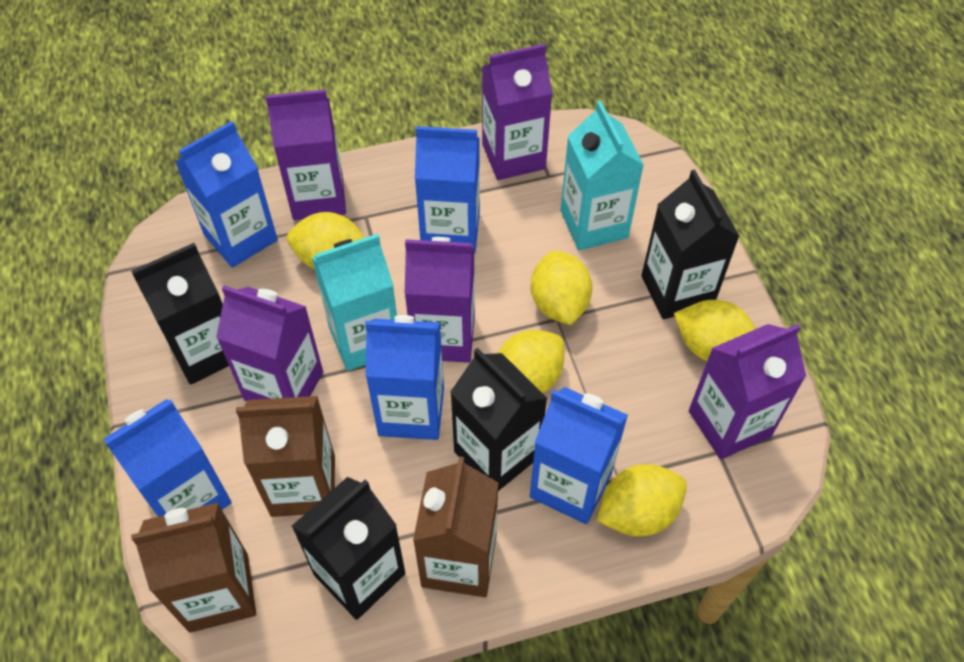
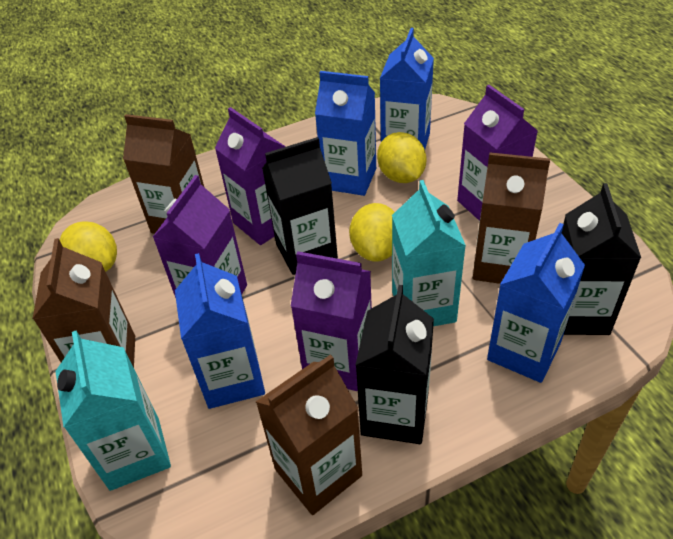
black carton: 4 -> 3
blue carton: 5 -> 4
brown carton: 3 -> 4
purple carton: 5 -> 4
yellow lemon: 5 -> 3

